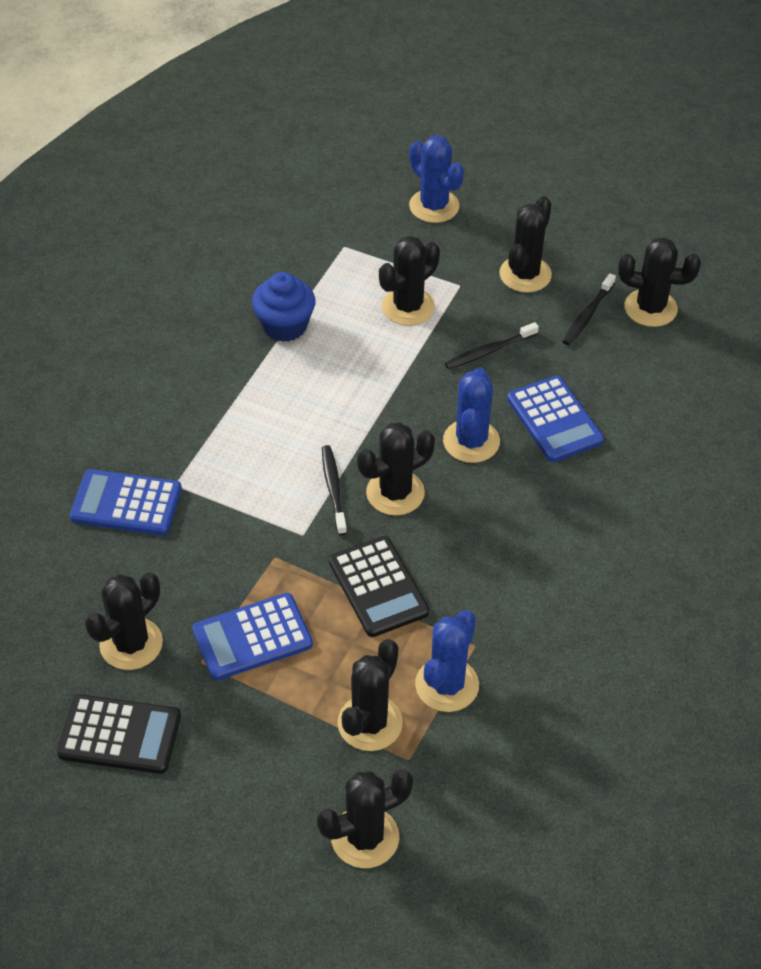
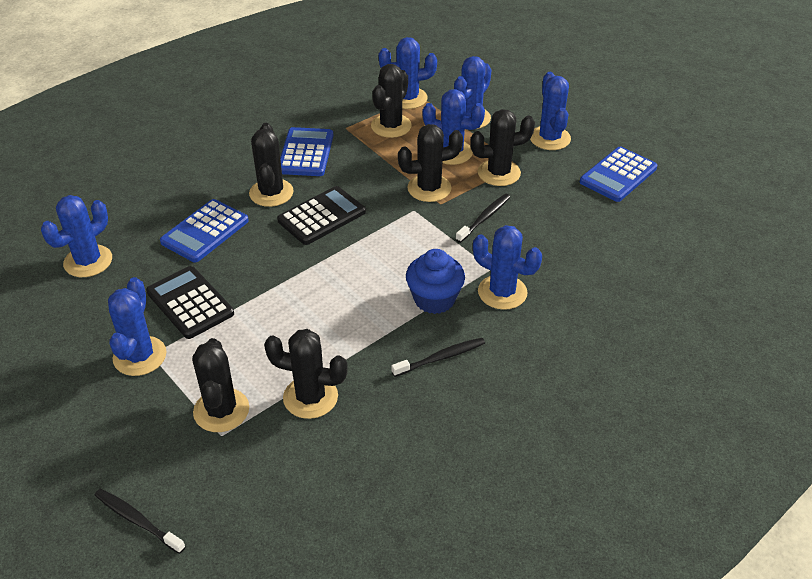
black cactus: 7 -> 6
blue cactus: 3 -> 7

